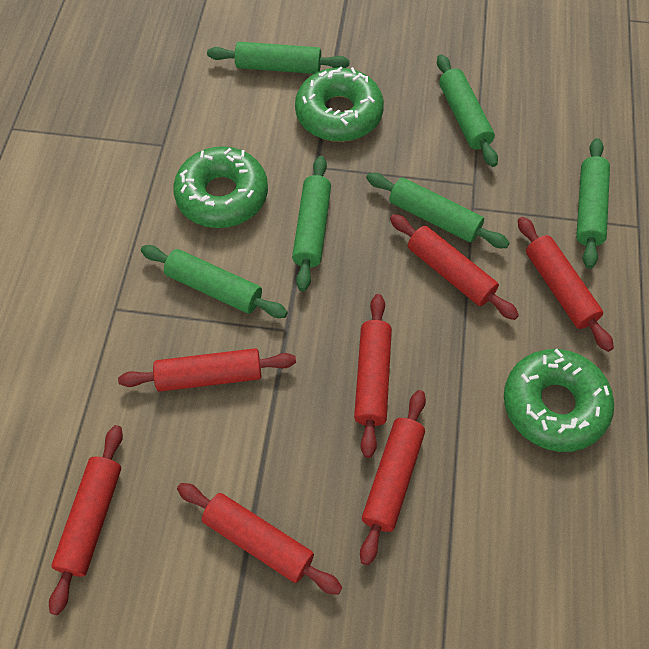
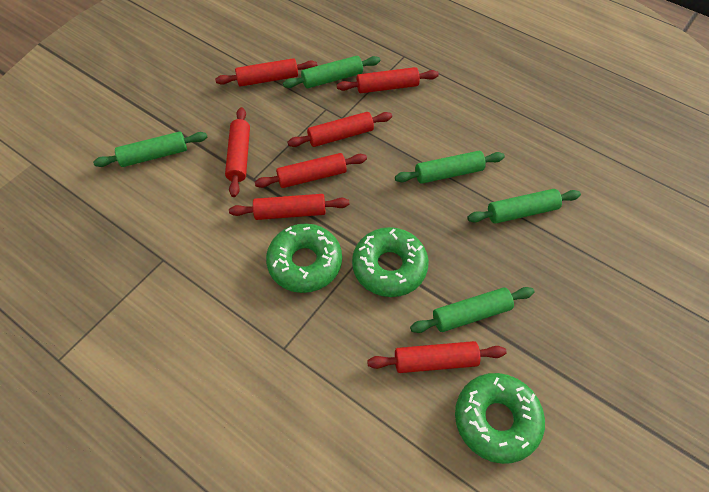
green rolling pin: 6 -> 5

